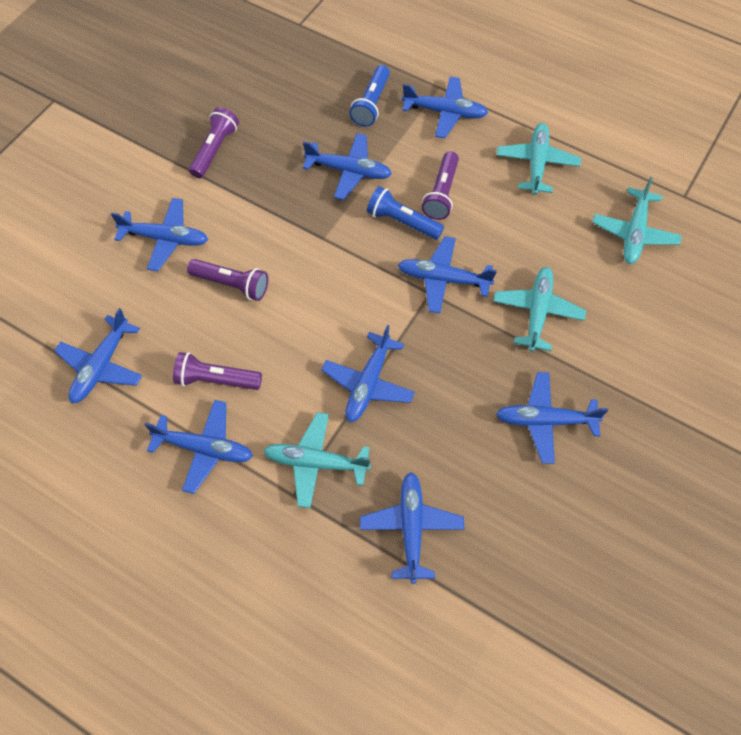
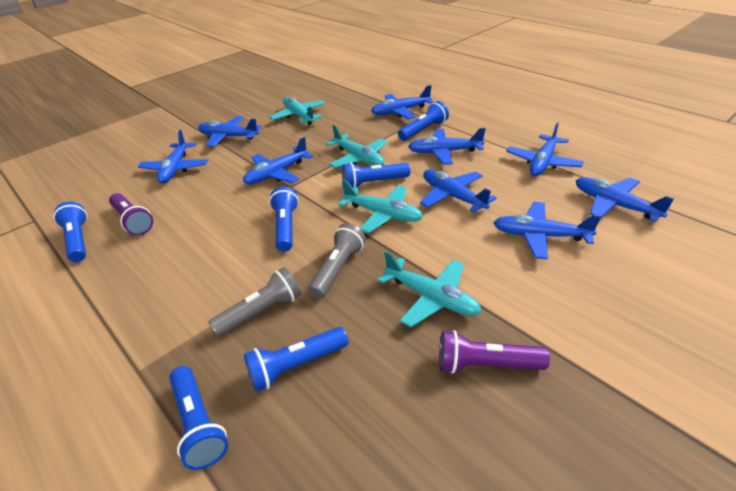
blue flashlight: 2 -> 6
grey flashlight: 0 -> 2
purple flashlight: 4 -> 2

